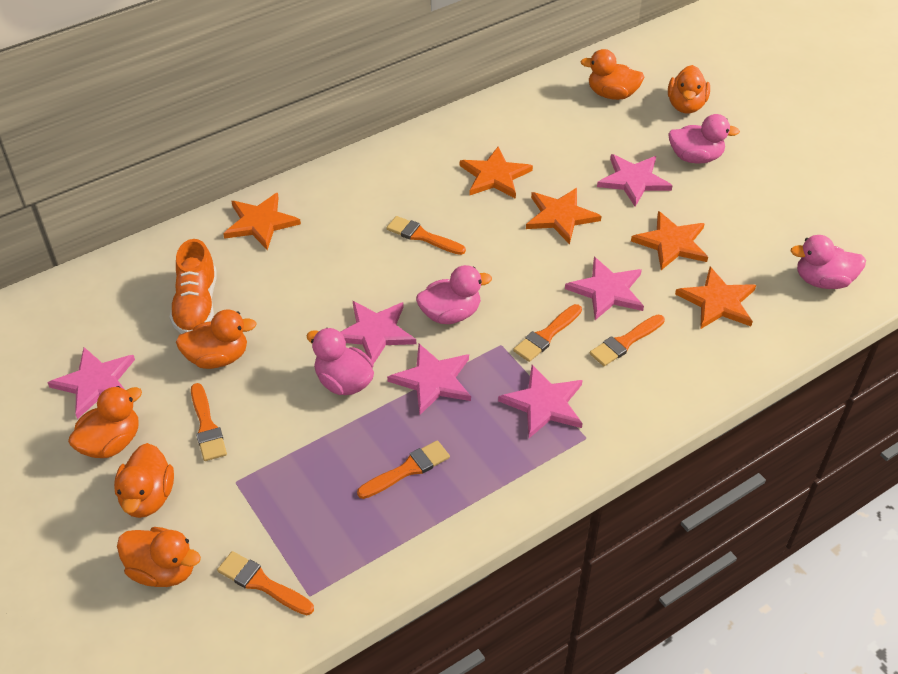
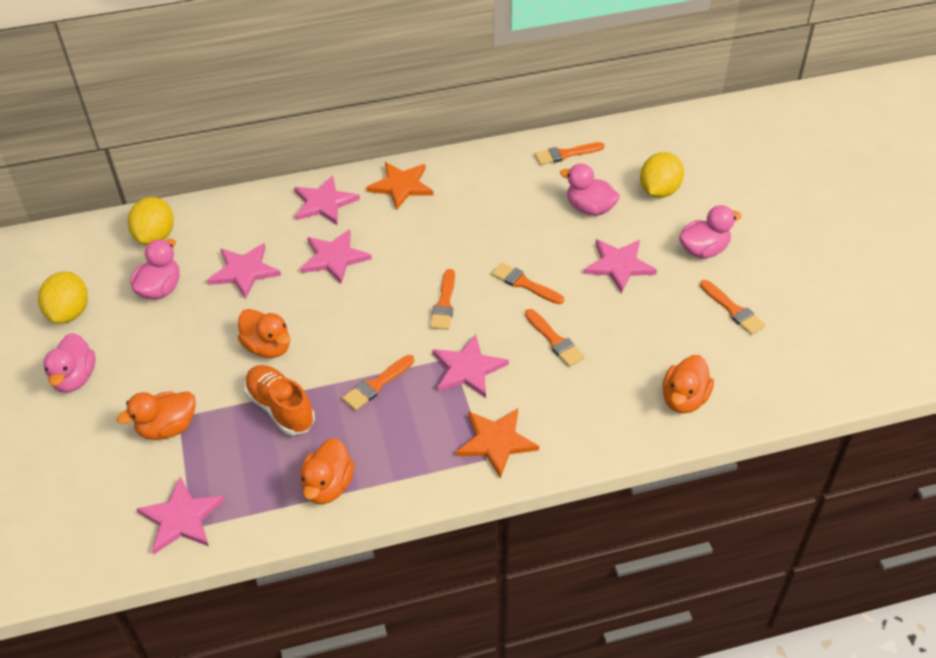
orange duck: 6 -> 4
orange star: 5 -> 2
yellow lemon: 0 -> 3

